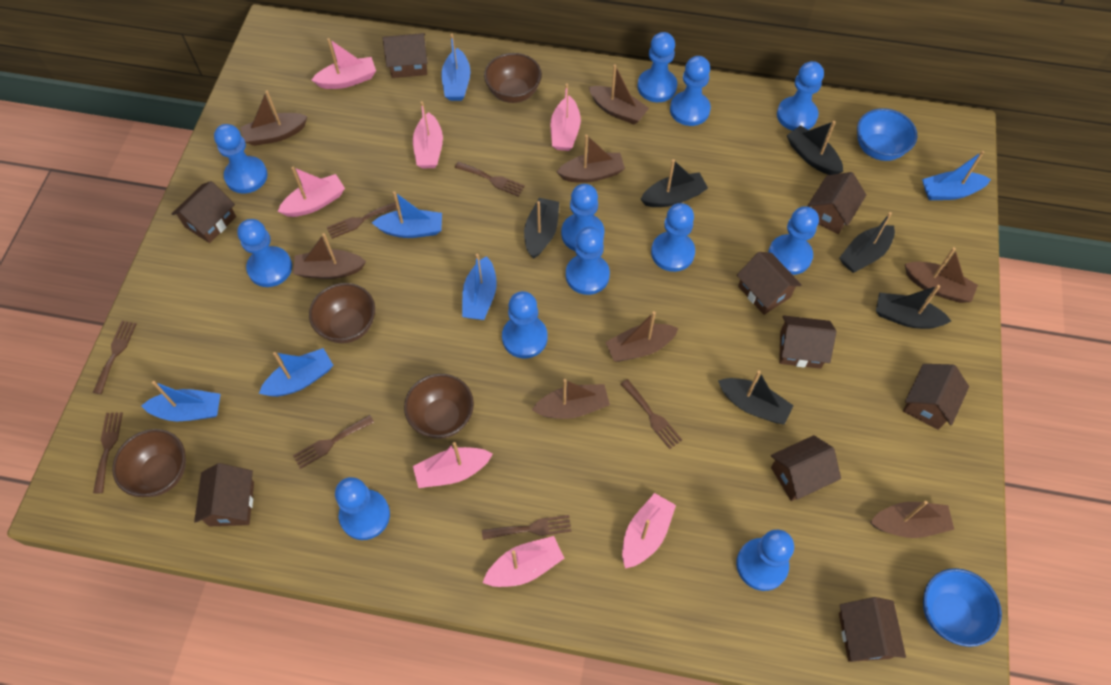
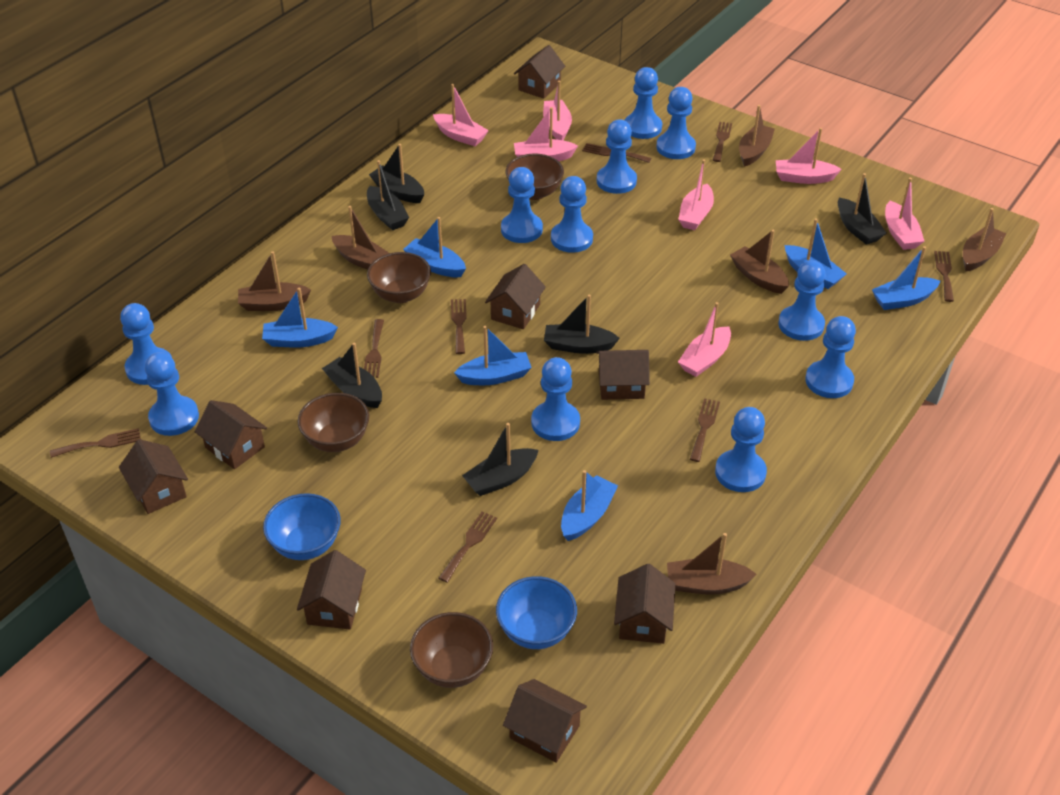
blue pawn: 12 -> 11
brown boat: 8 -> 6
brown fork: 7 -> 8
brown house: 9 -> 8

